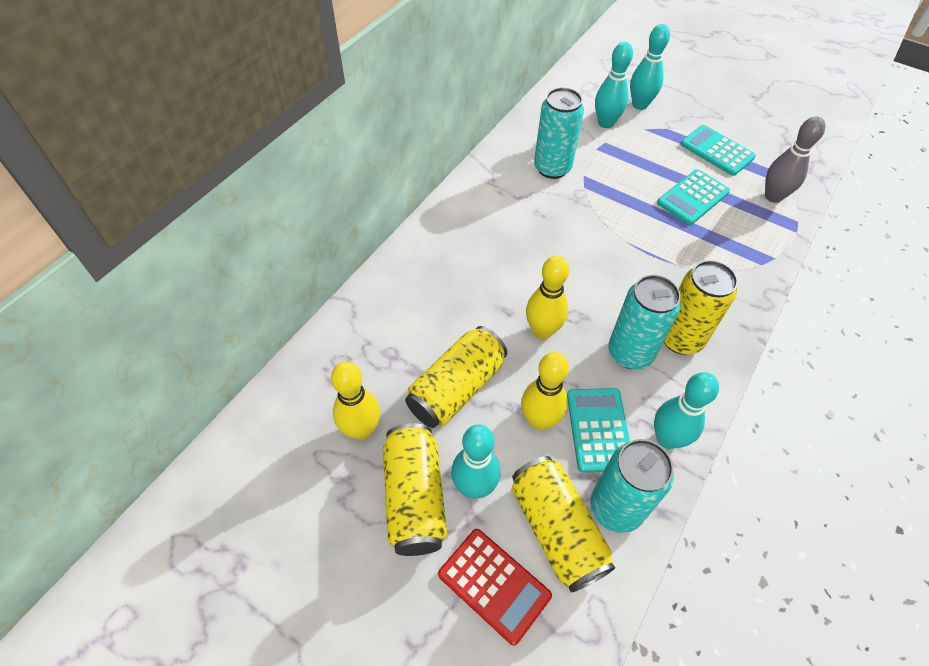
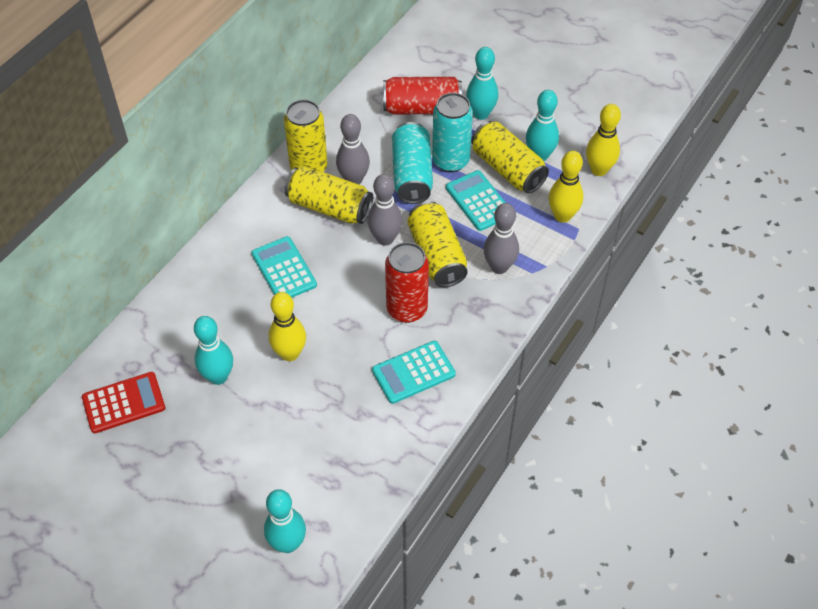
grey bowling pin: 1 -> 3
red can: 0 -> 2
turquoise can: 3 -> 2

